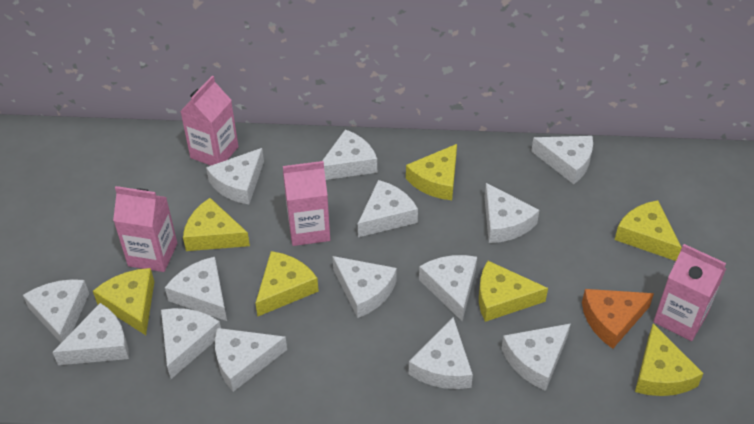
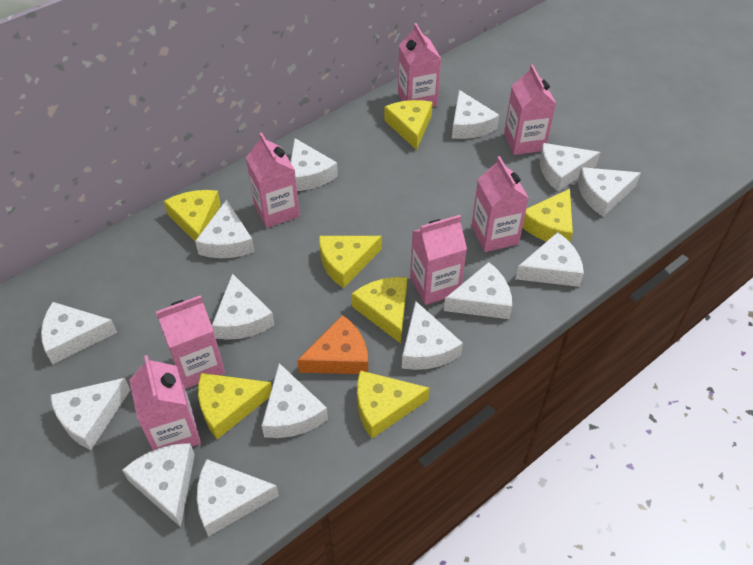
pink carton: 4 -> 7

